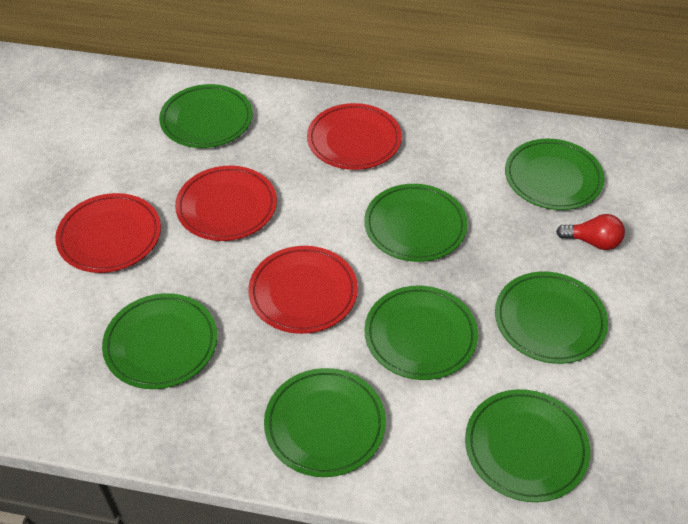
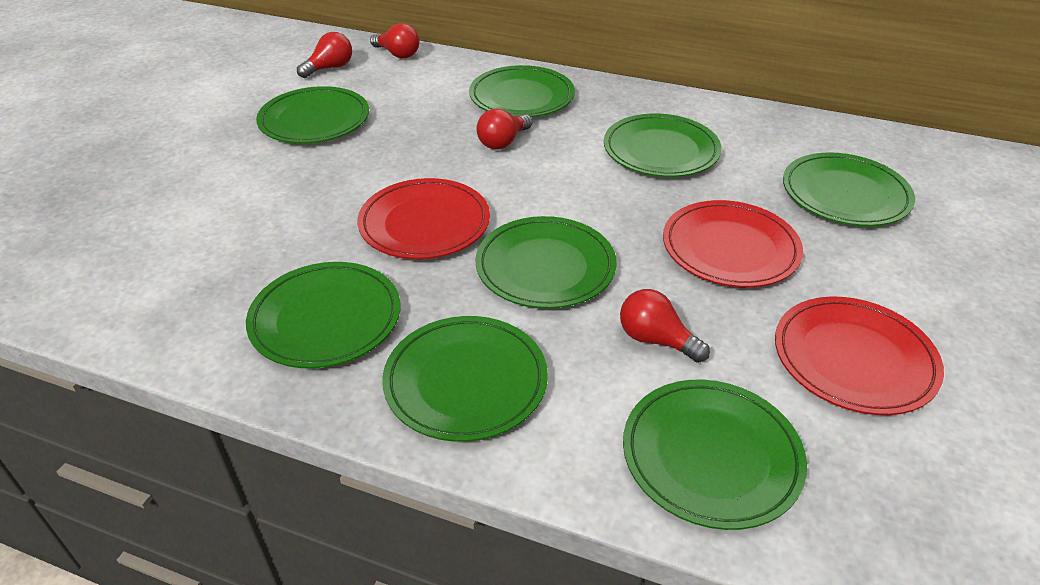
red light bulb: 1 -> 4
red plate: 4 -> 3

